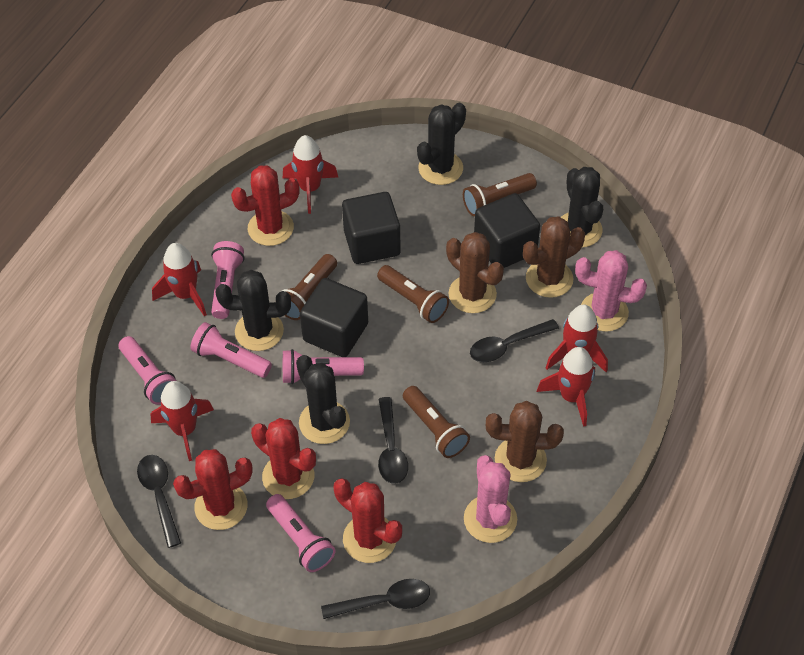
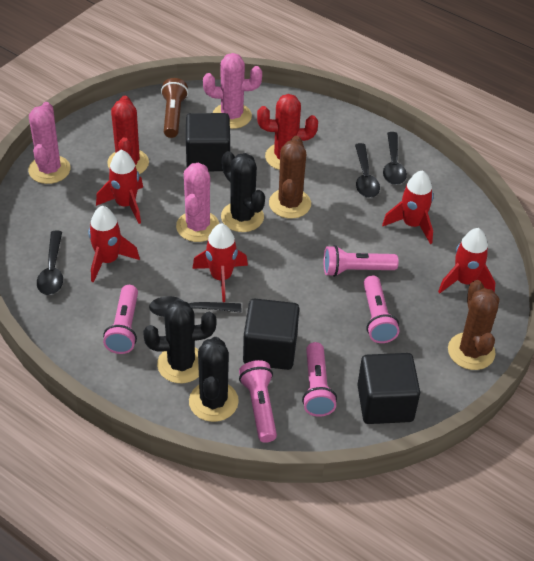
black cactus: 4 -> 3
brown cactus: 3 -> 2
brown flashlight: 4 -> 1
pink cactus: 2 -> 3
red cactus: 4 -> 2

